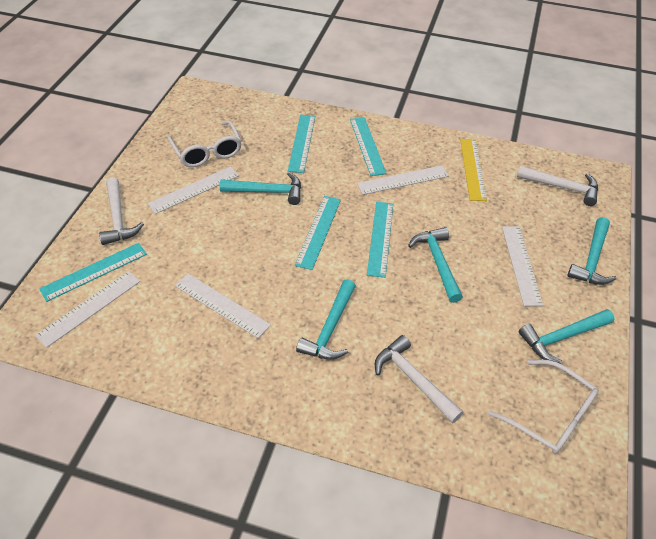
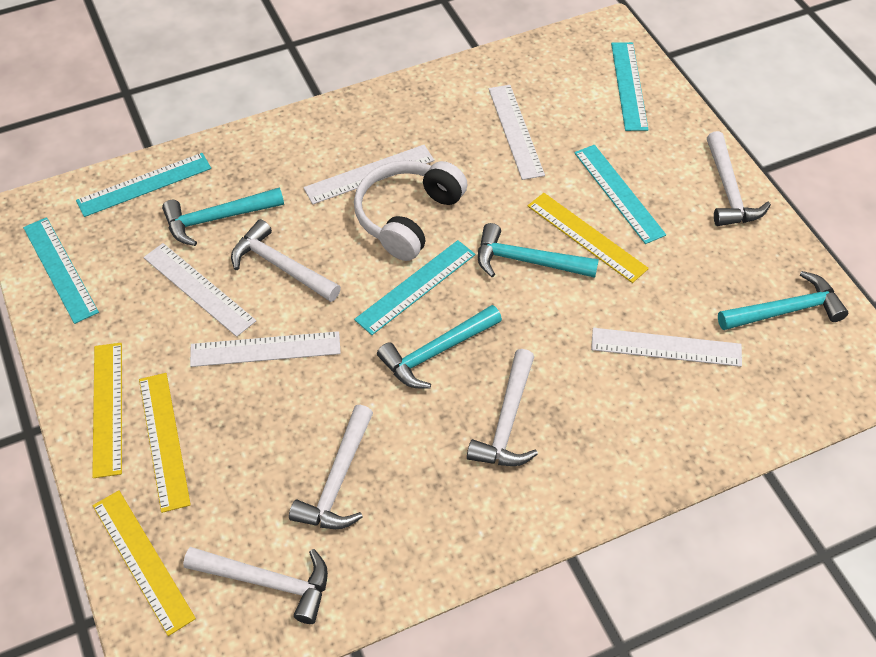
turquoise hammer: 5 -> 4
white glasses: 2 -> 0
white hammer: 3 -> 5
white headphones: 0 -> 1
yellow ruler: 1 -> 4

